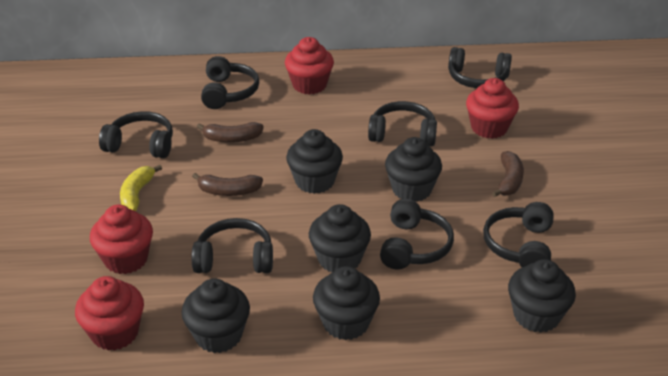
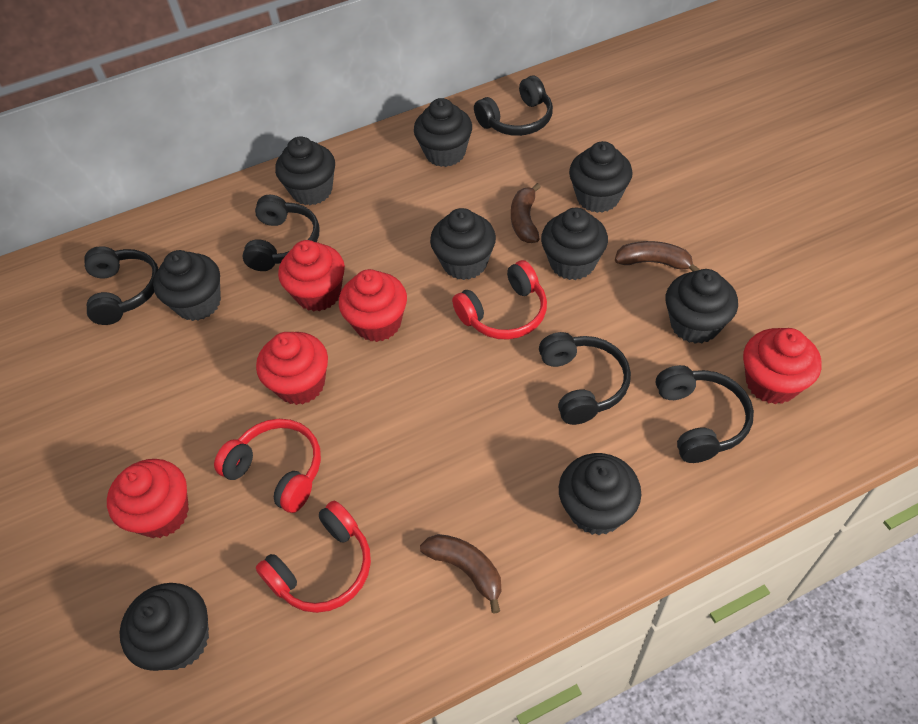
black cupcake: 6 -> 9
black headphones: 7 -> 5
red cupcake: 4 -> 5
red headphones: 0 -> 3
yellow banana: 1 -> 0

